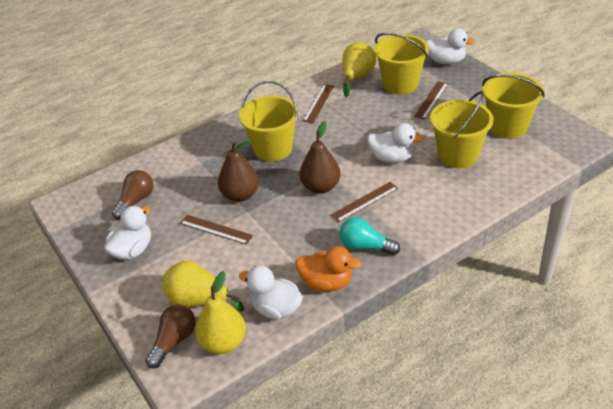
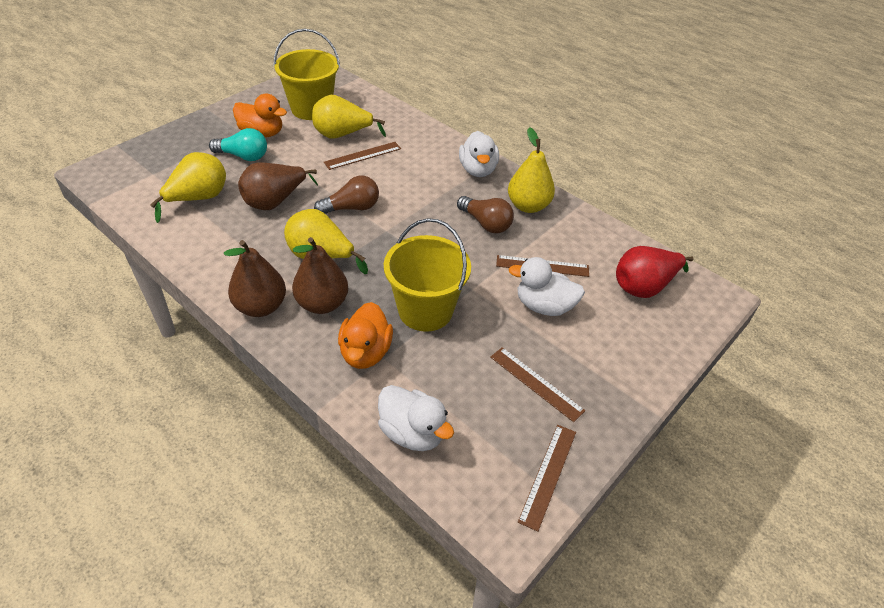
brown pear: 2 -> 3
orange duck: 1 -> 2
red pear: 0 -> 1
white duck: 4 -> 3
yellow bucket: 4 -> 2
yellow pear: 3 -> 4

